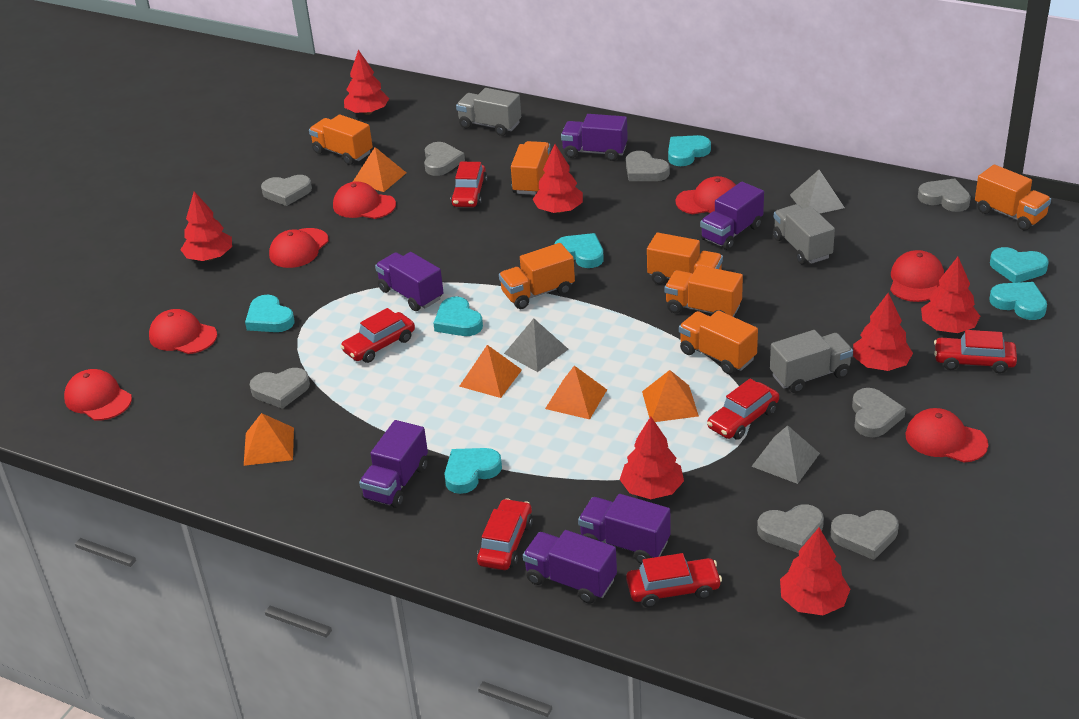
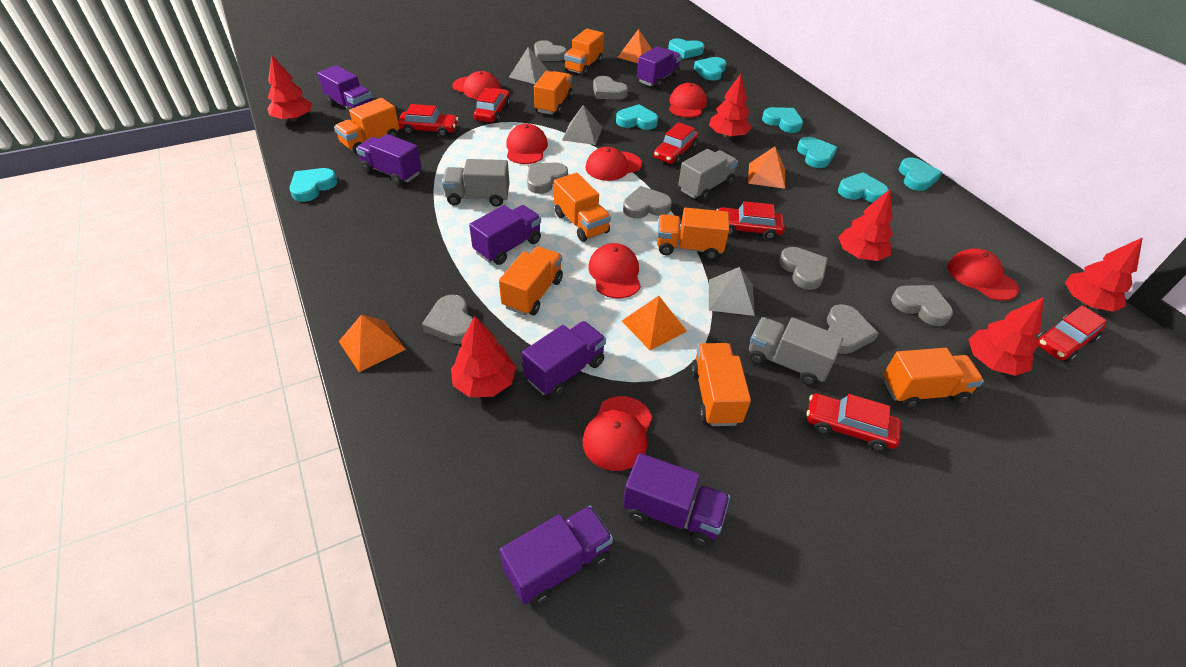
orange pyramid: 5 -> 4
orange truck: 7 -> 8
purple truck: 6 -> 7
red tree: 7 -> 6
turquoise heart: 7 -> 8

